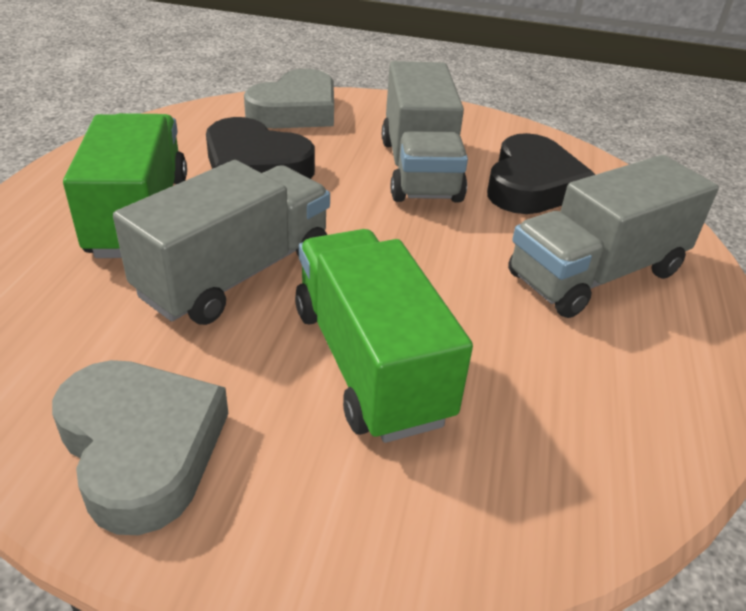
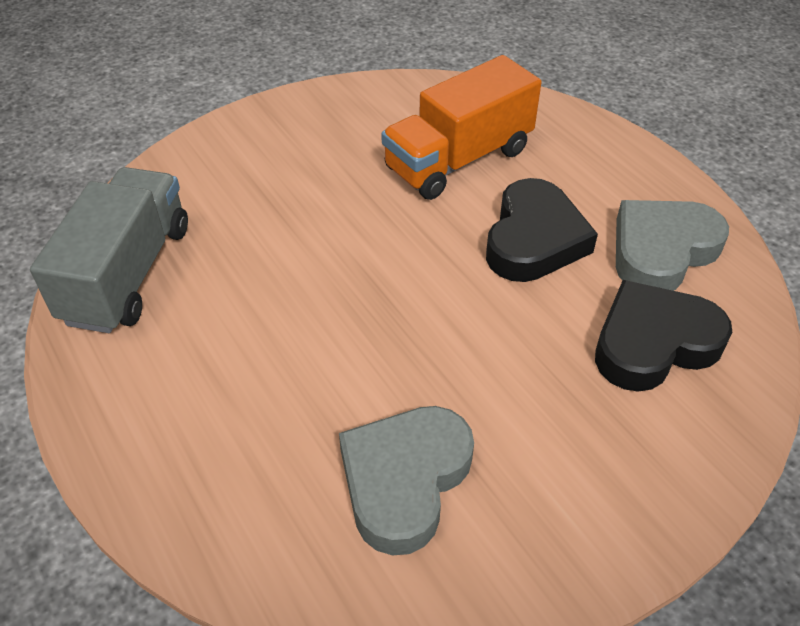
green truck: 2 -> 0
grey truck: 3 -> 1
orange truck: 0 -> 1

